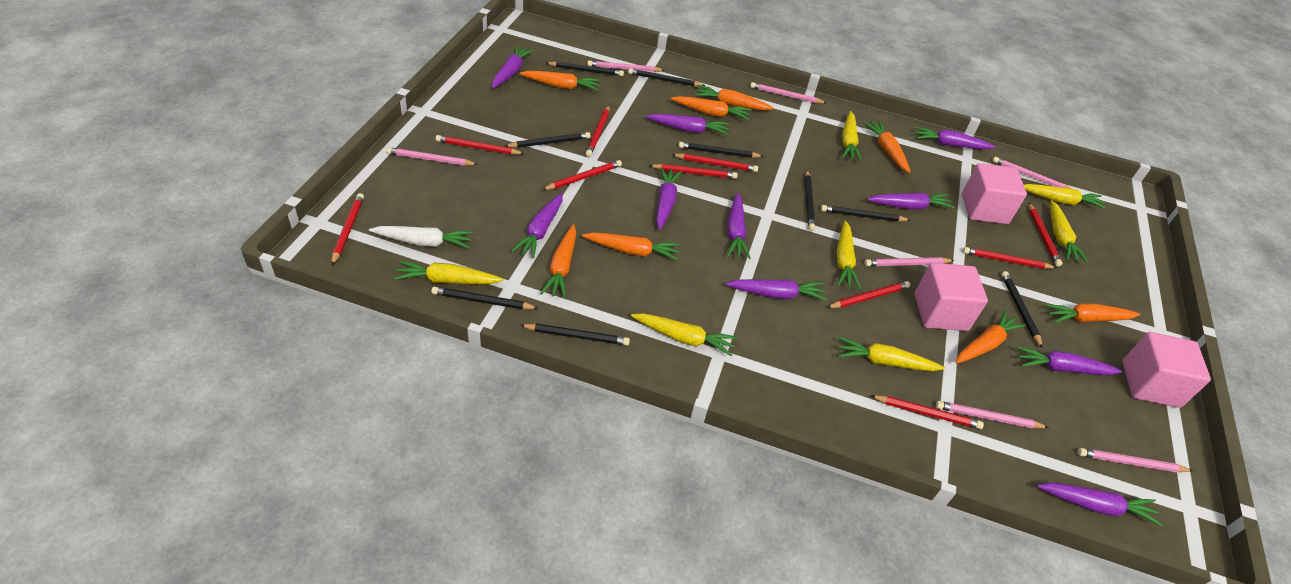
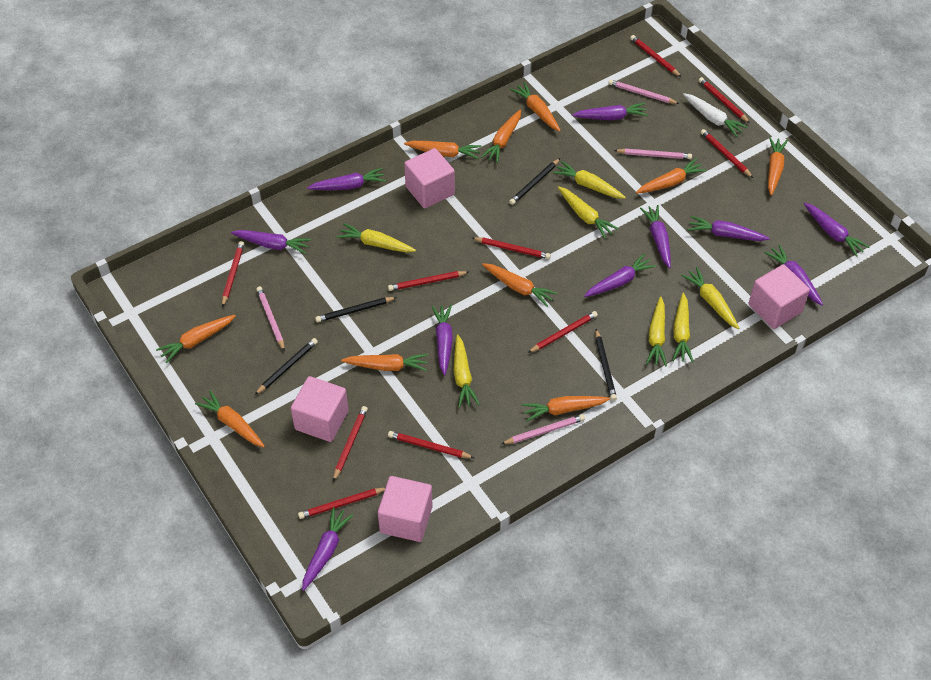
black pencil: 9 -> 4
orange carrot: 8 -> 10
pink cube: 3 -> 4
pink pencil: 7 -> 4

